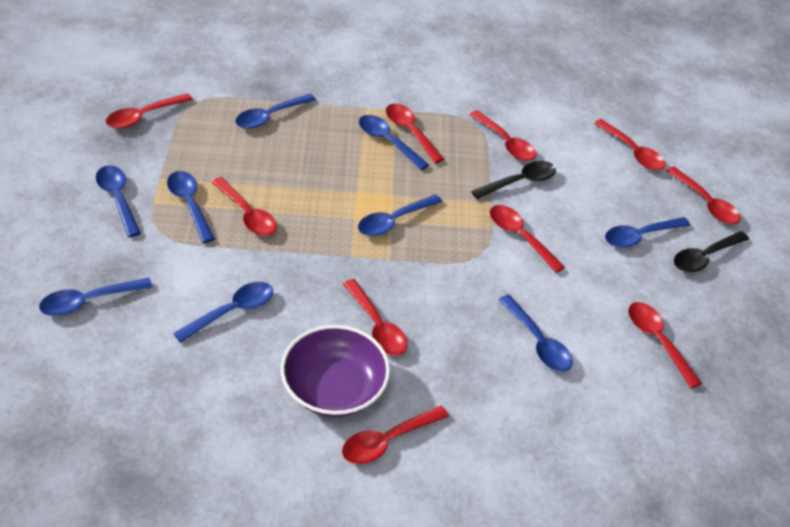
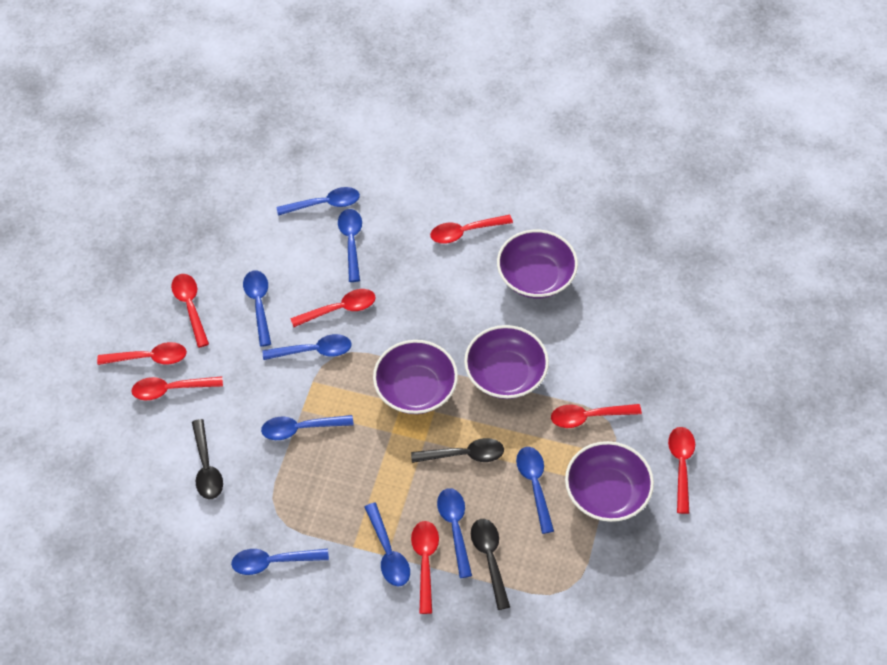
black spoon: 2 -> 3
purple bowl: 1 -> 4
red spoon: 10 -> 8

